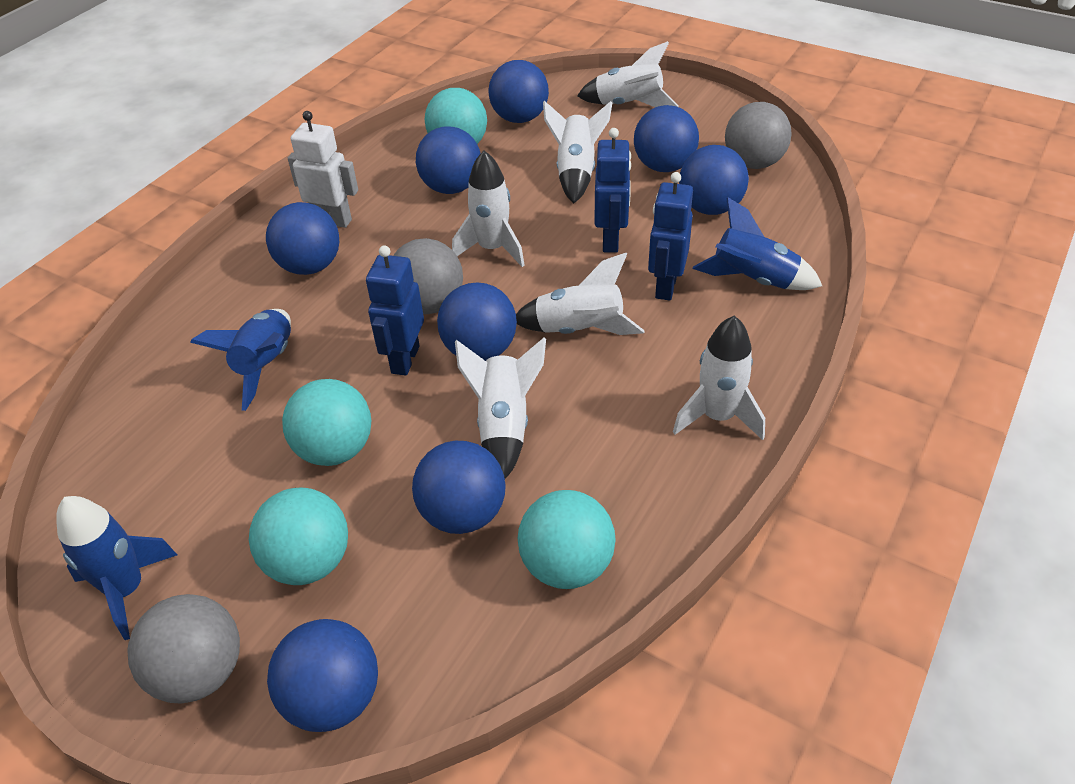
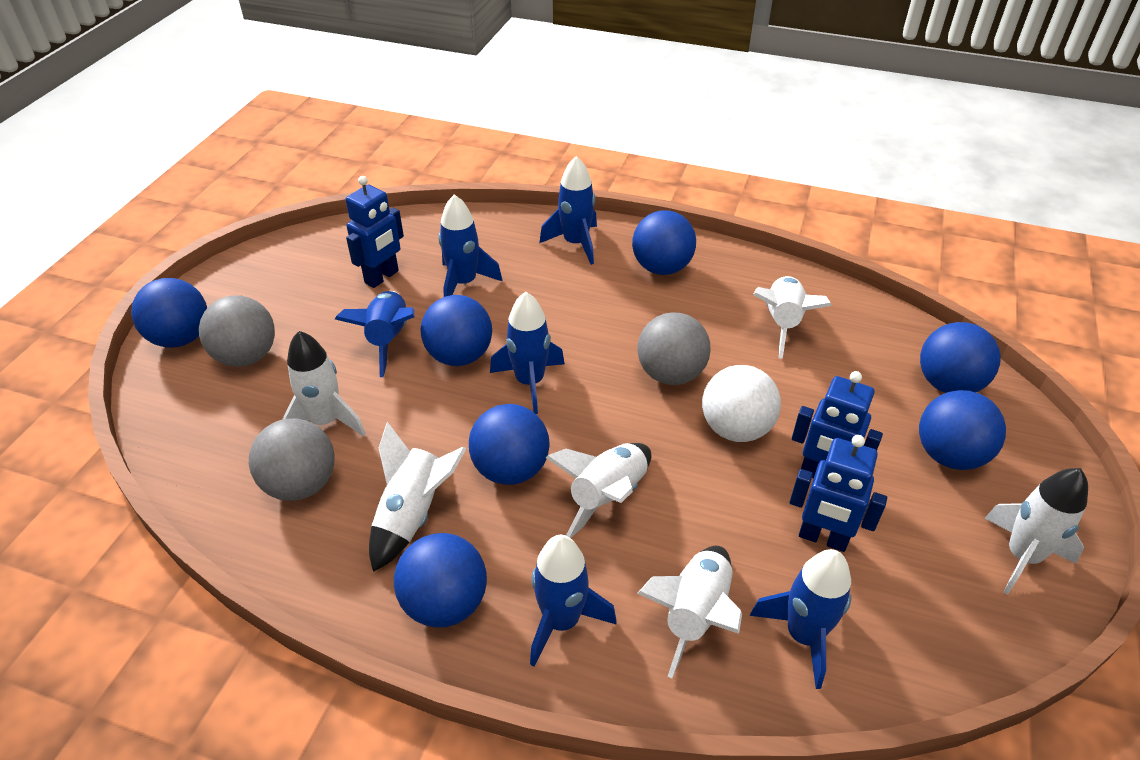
blue ball: 8 -> 7
blue rocket: 3 -> 6
turquoise ball: 4 -> 0
white ball: 0 -> 1
white robot: 1 -> 0

